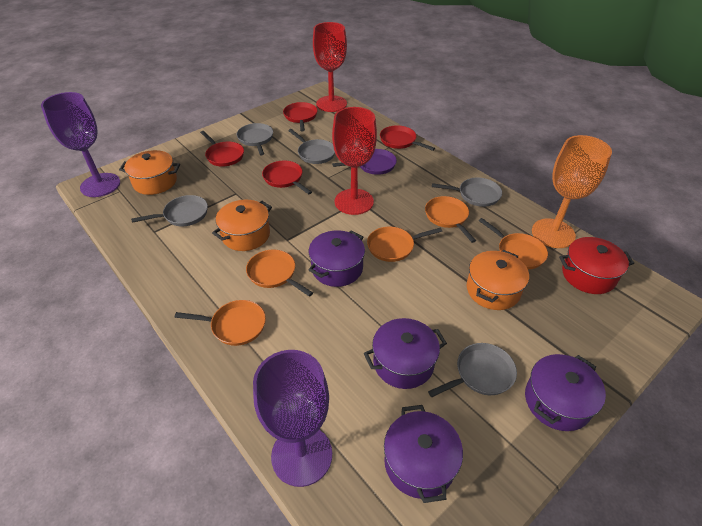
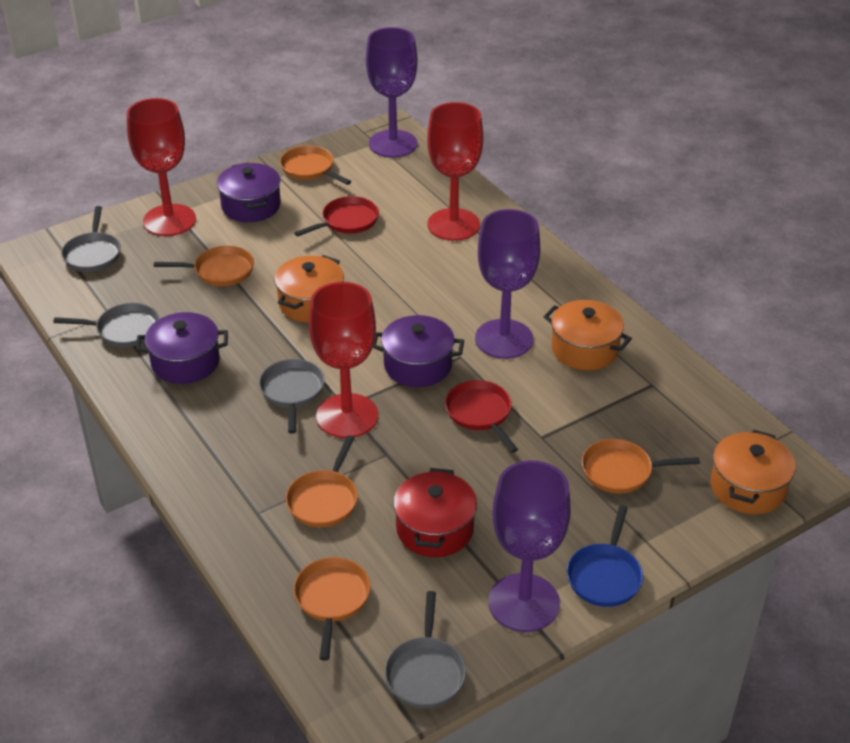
blue pan: 0 -> 1
grey pan: 5 -> 4
orange goblet: 1 -> 0
purple goblet: 2 -> 3
purple pan: 1 -> 0
purple pot: 4 -> 3
red goblet: 2 -> 3
red pan: 4 -> 2

